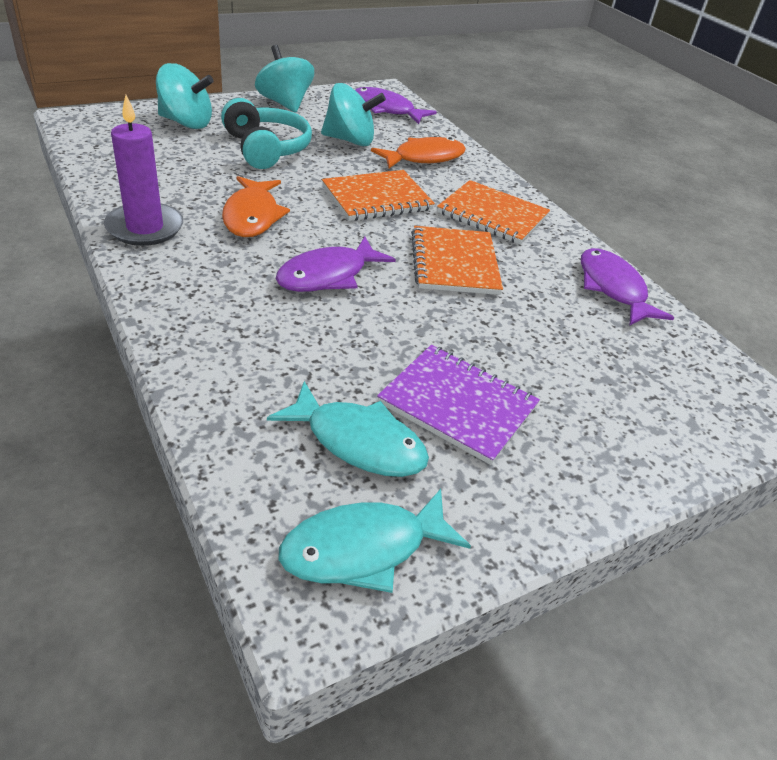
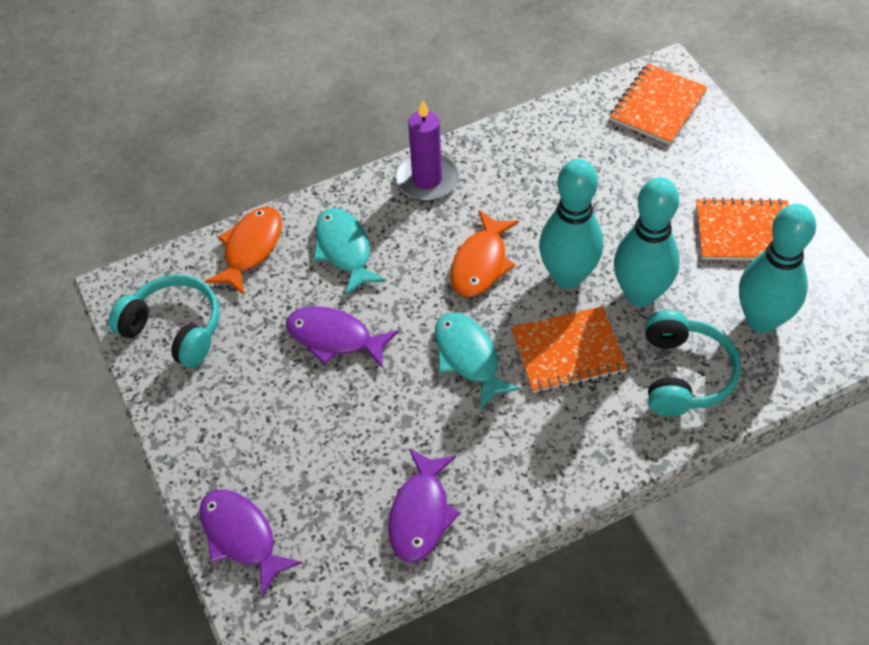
purple notebook: 1 -> 0
turquoise bowling pin: 0 -> 3
turquoise headphones: 1 -> 2
turquoise spinning top: 3 -> 0

